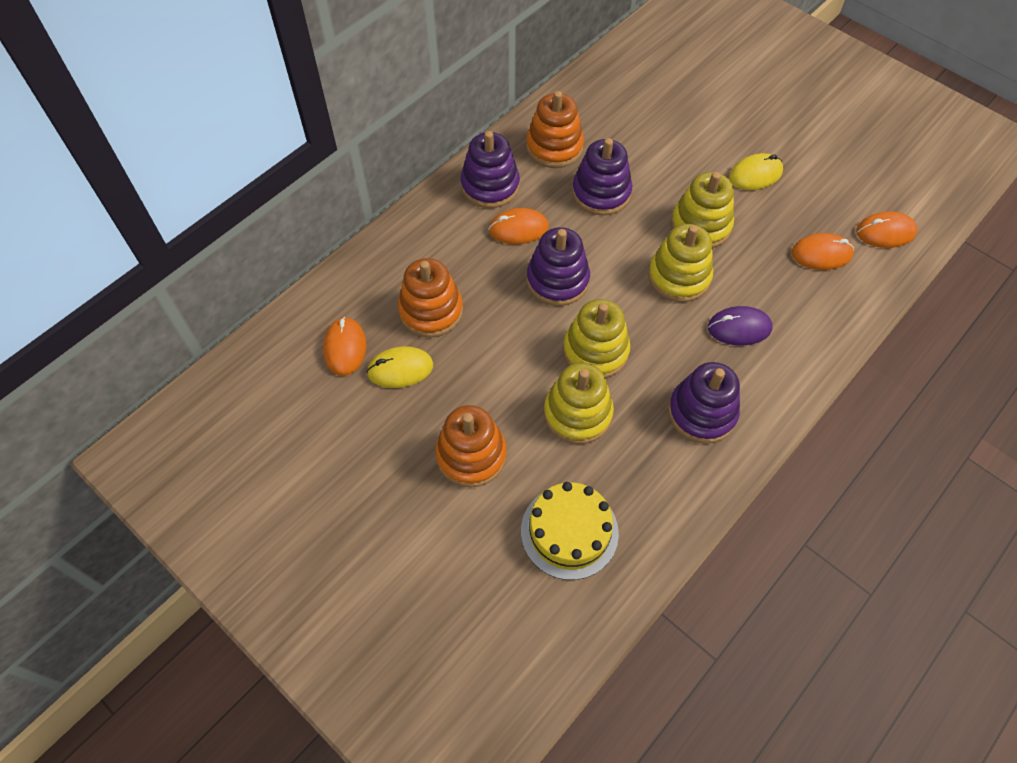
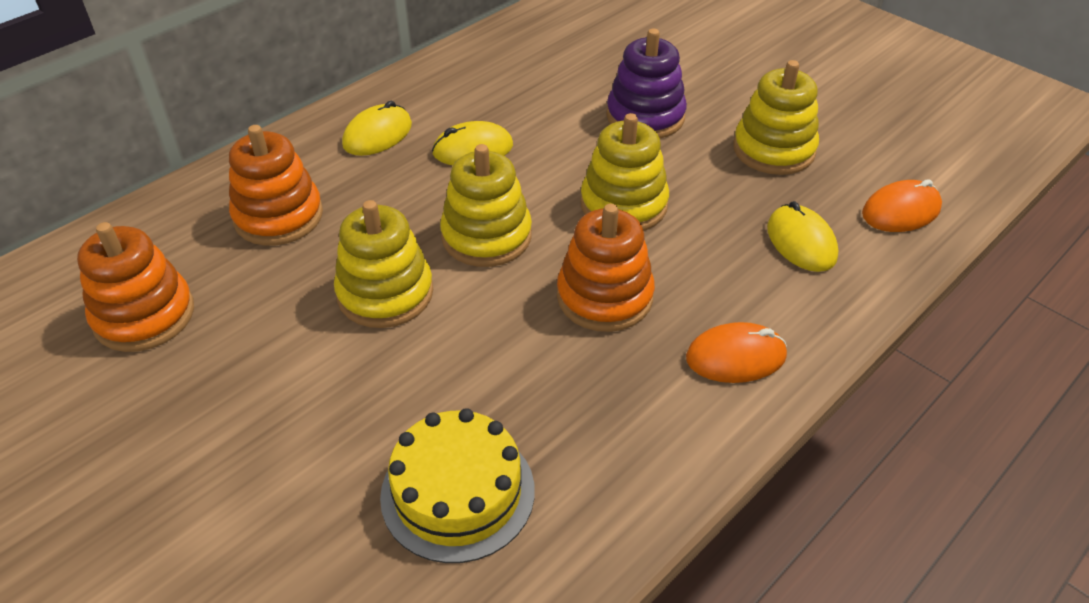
orange mouse: 4 -> 2
purple mouse: 1 -> 0
purple stacking toy: 4 -> 1
yellow mouse: 2 -> 3

